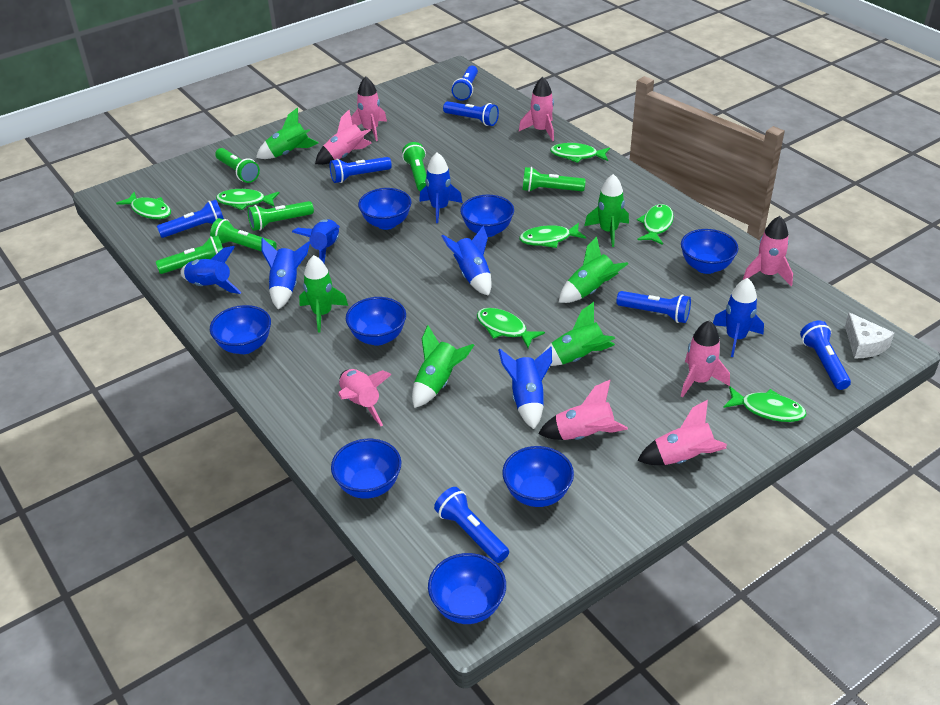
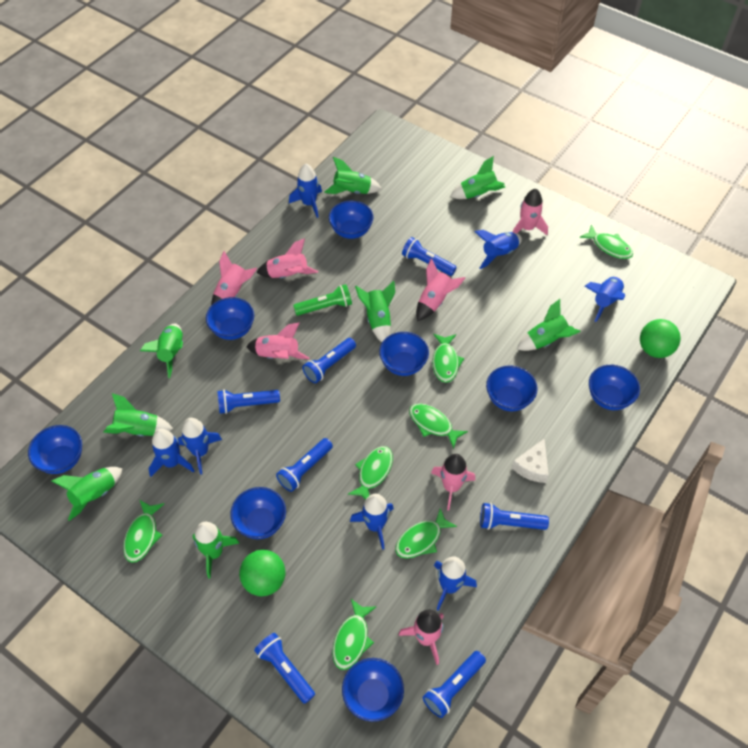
green ball: 0 -> 2
green flashlight: 6 -> 1
green rocket: 6 -> 8
pink rocket: 8 -> 7

